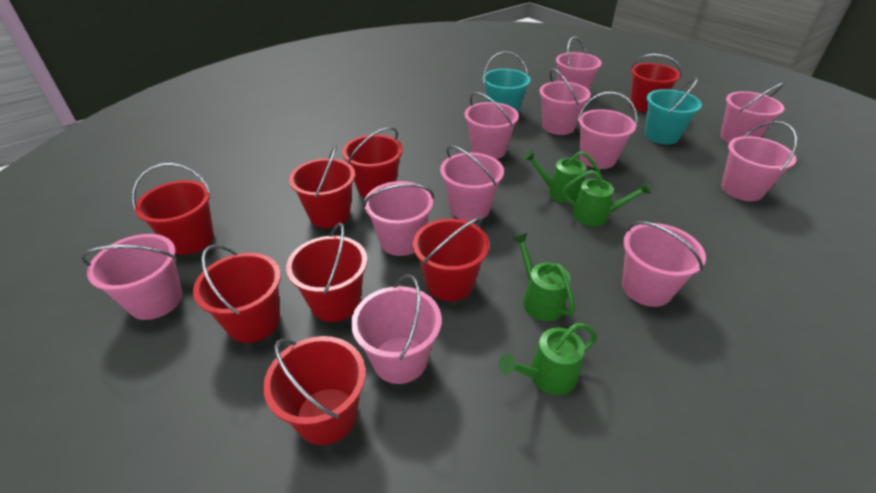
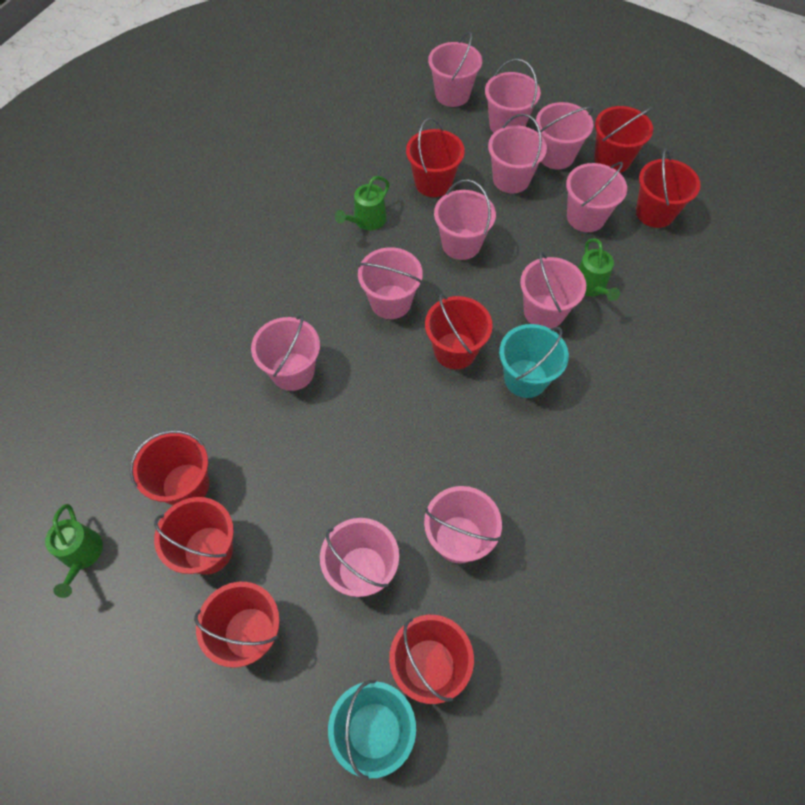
green watering can: 4 -> 3

